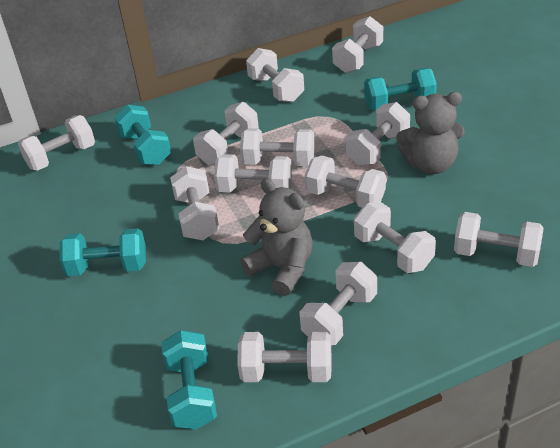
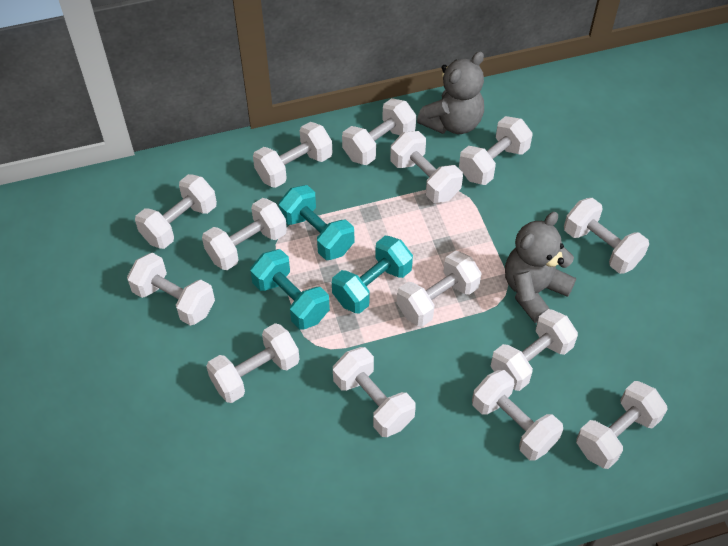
turquoise dumbbell: 4 -> 3
white dumbbell: 13 -> 14

